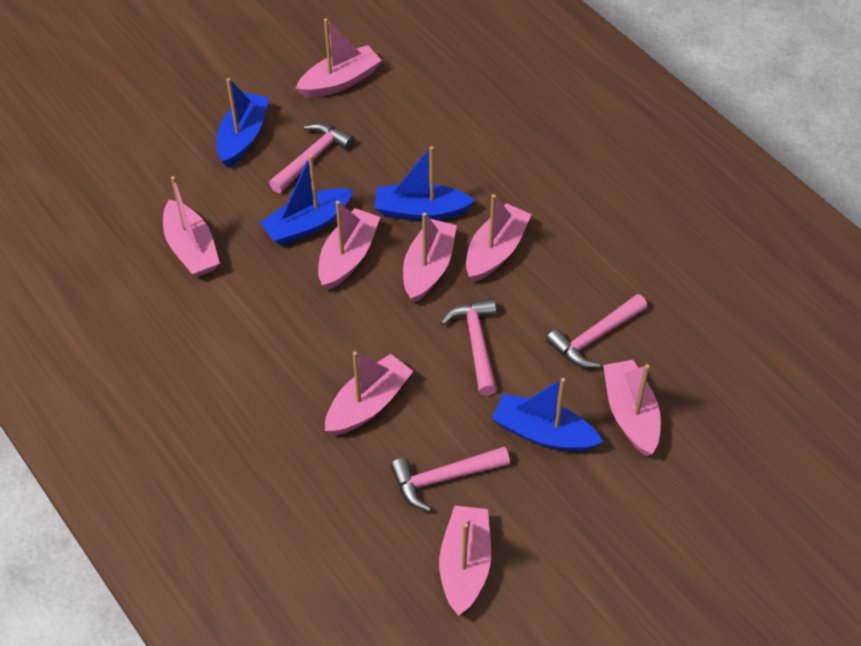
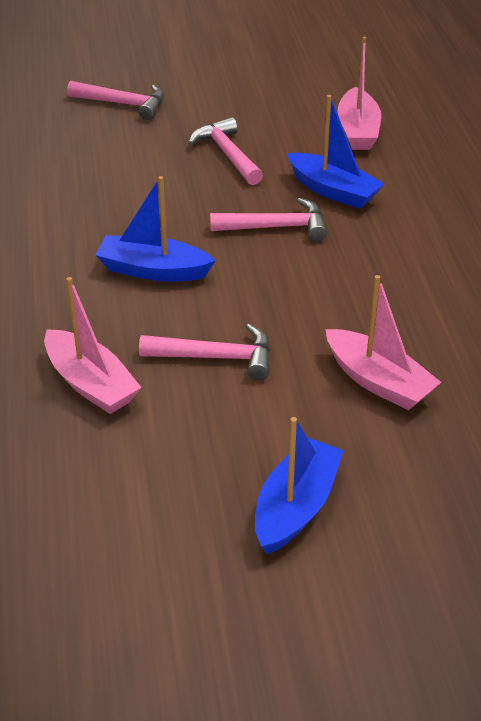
blue boat: 4 -> 3
pink boat: 8 -> 3

